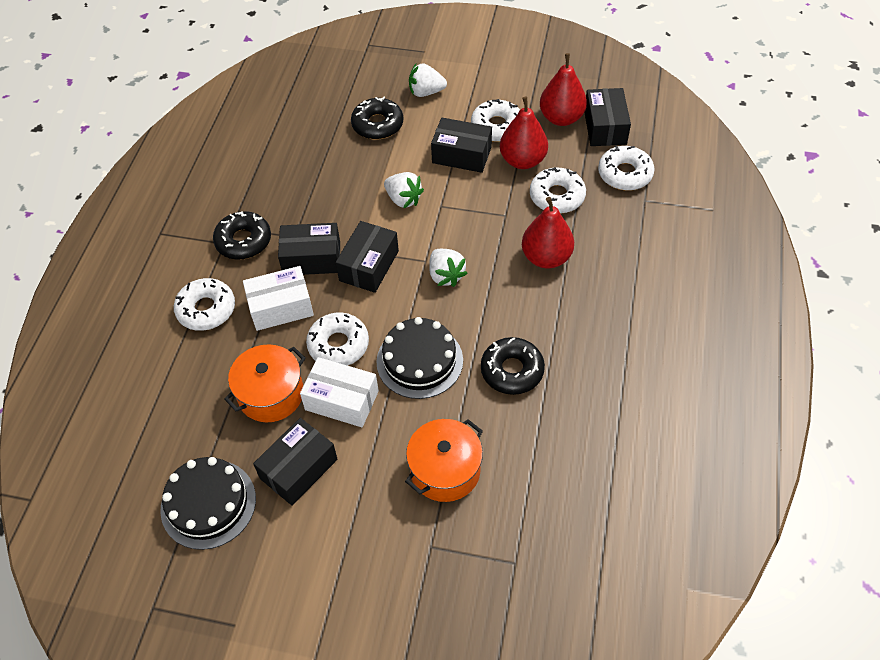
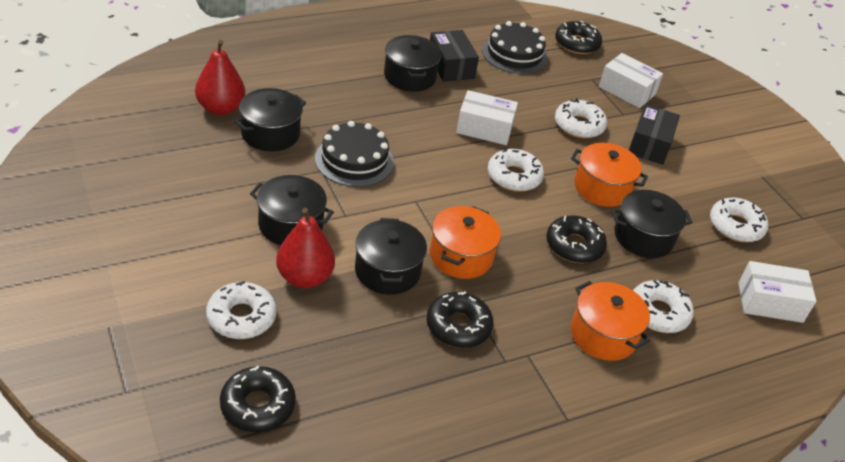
black box: 5 -> 2
black donut: 3 -> 4
black pot: 0 -> 5
orange pot: 2 -> 3
red pear: 3 -> 2
white box: 2 -> 3
white strawberry: 3 -> 0

